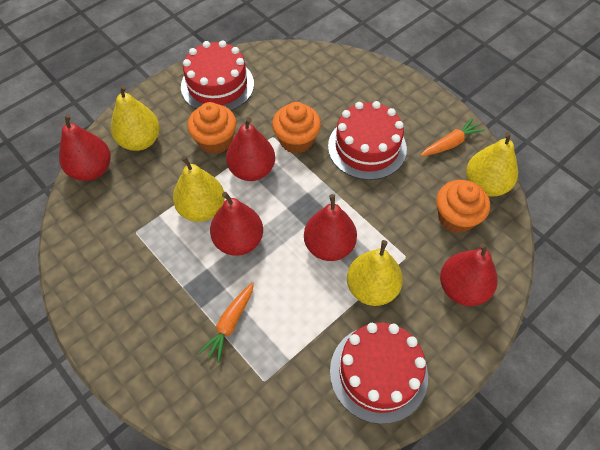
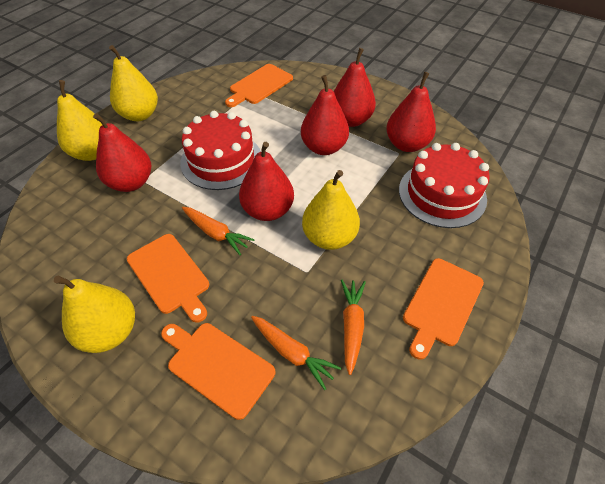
orange carrot: 2 -> 3
orange cupcake: 3 -> 0
orange cutting board: 0 -> 4
red cake: 3 -> 2

